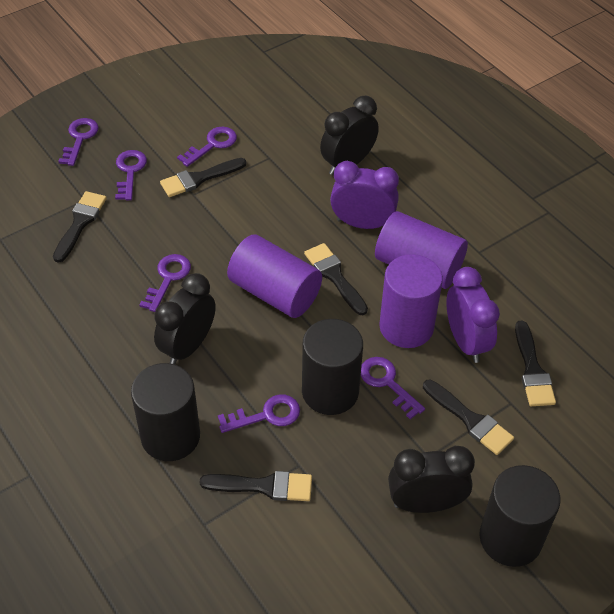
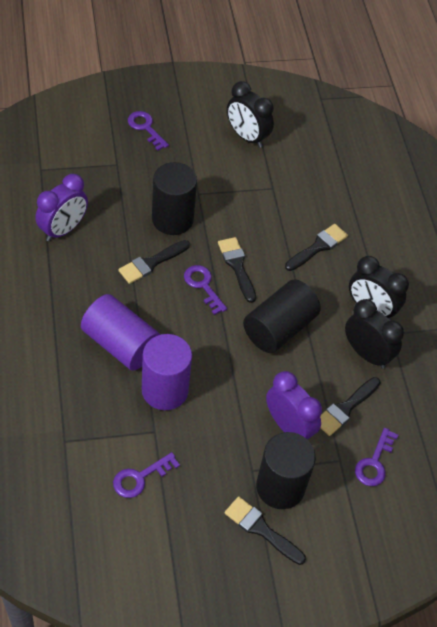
black brush: 6 -> 5
purple cylinder: 3 -> 2
purple key: 6 -> 4

